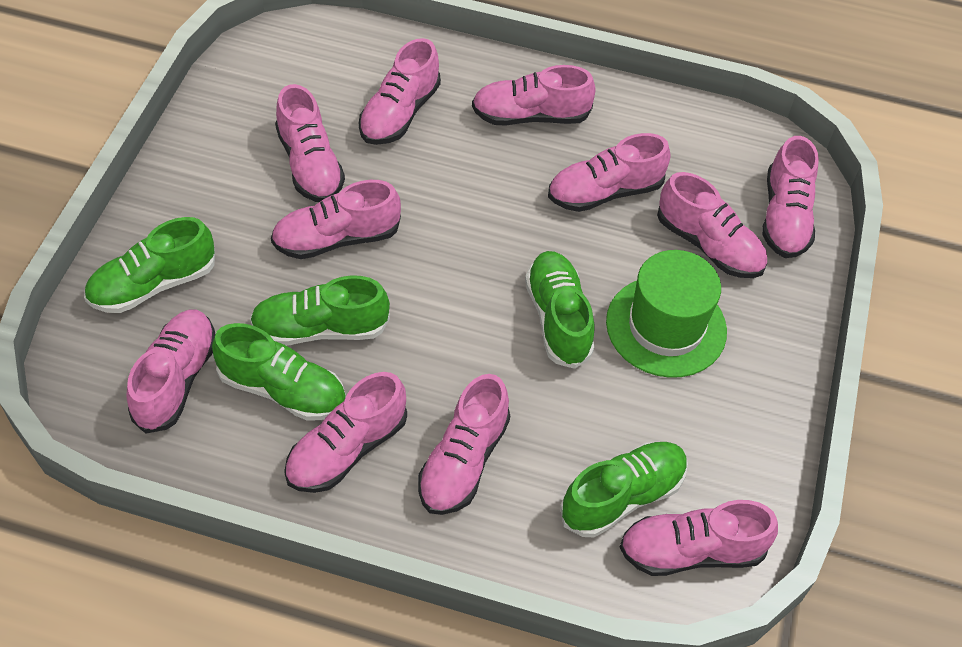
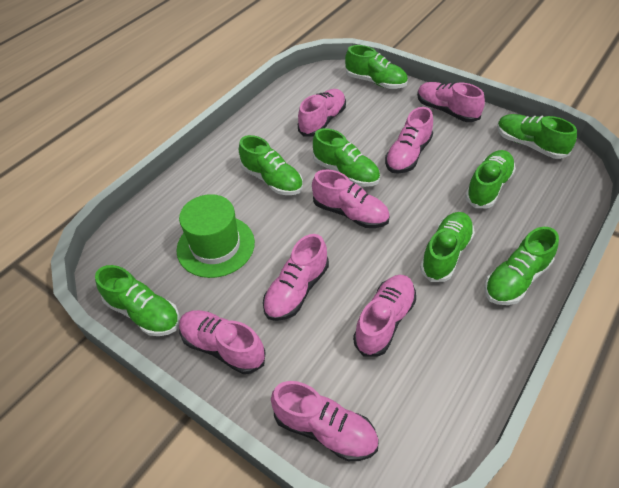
green shoe: 5 -> 8
pink shoe: 11 -> 8

